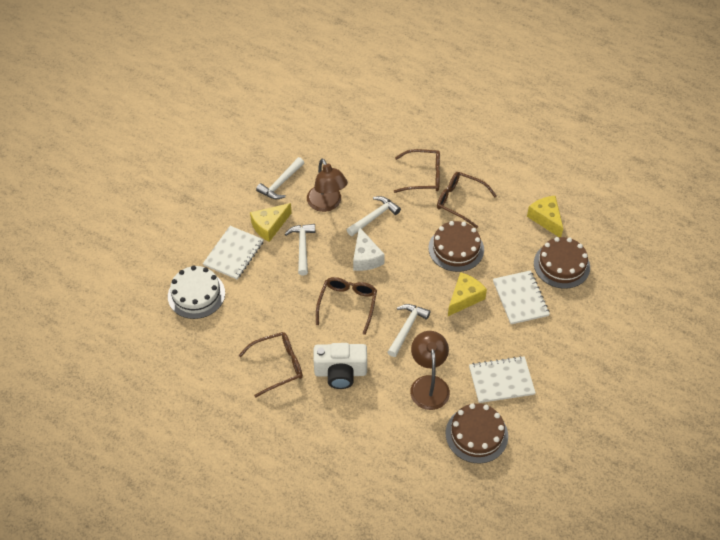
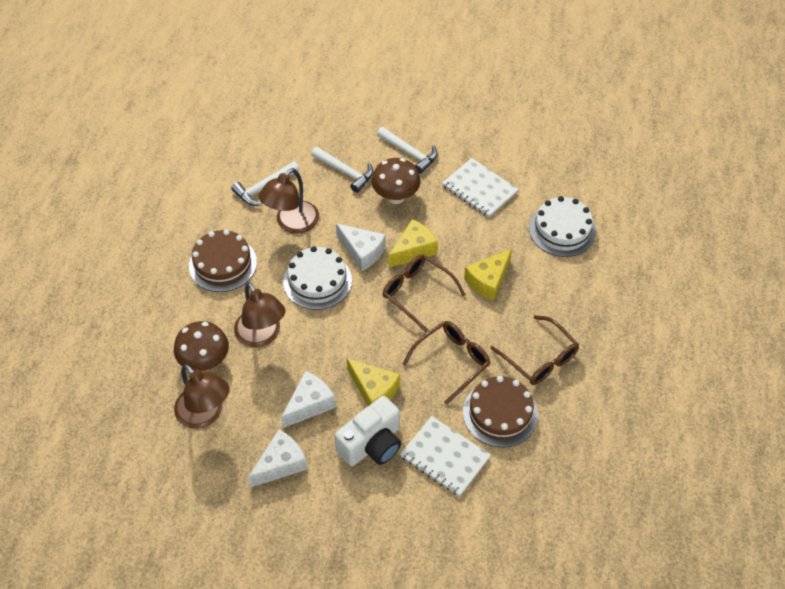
brown cake: 3 -> 2
brown glasses: 4 -> 3
brown lamp: 2 -> 3
brown mushroom: 0 -> 2
white cake: 1 -> 2
white cheese: 1 -> 3
white hammer: 4 -> 3
white notebook: 3 -> 2

